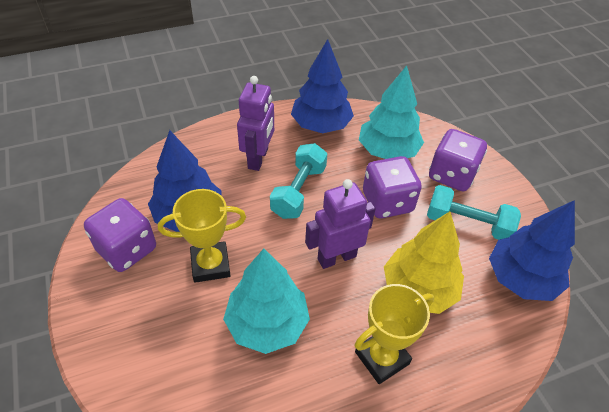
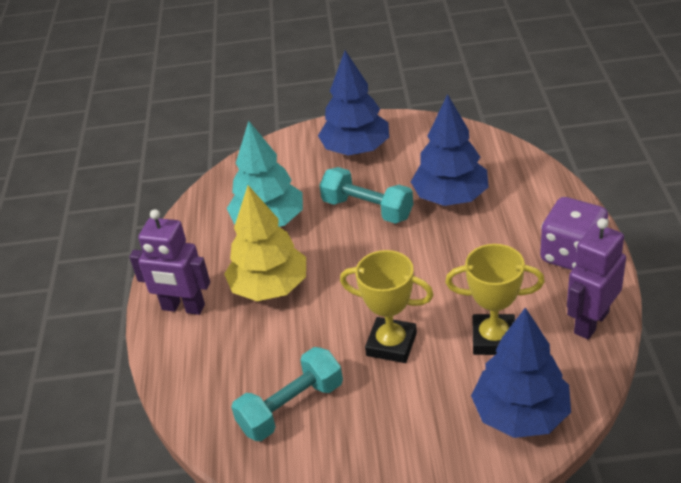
purple dice: 3 -> 1
turquoise tree: 2 -> 1

